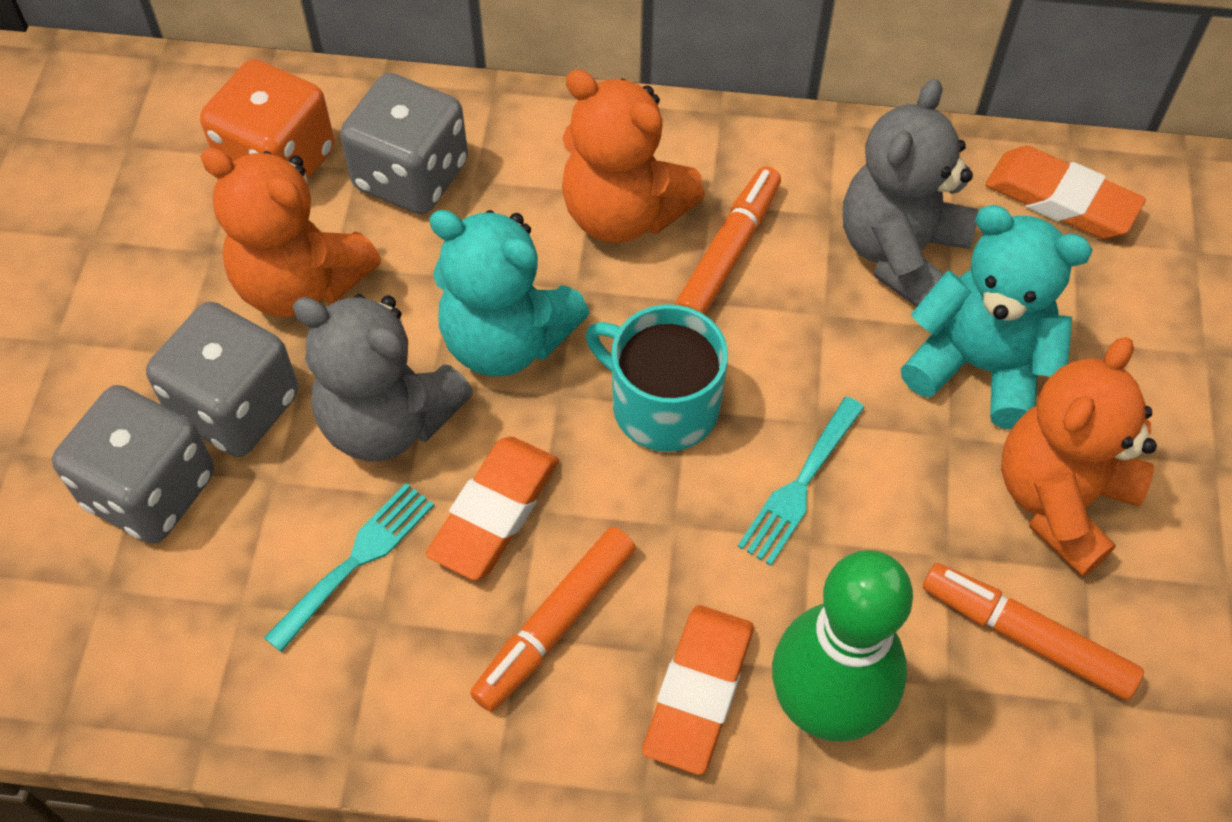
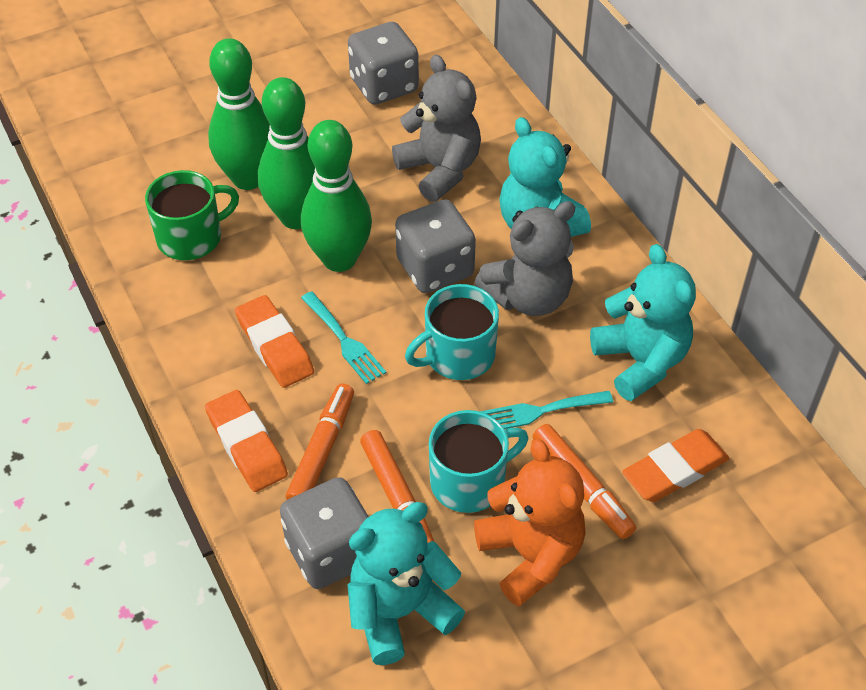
green bowling pin: 1 -> 3
green mug: 0 -> 1
orange dice: 1 -> 0
orange teddy bear: 3 -> 1
turquoise mug: 1 -> 2
turquoise teddy bear: 2 -> 3

